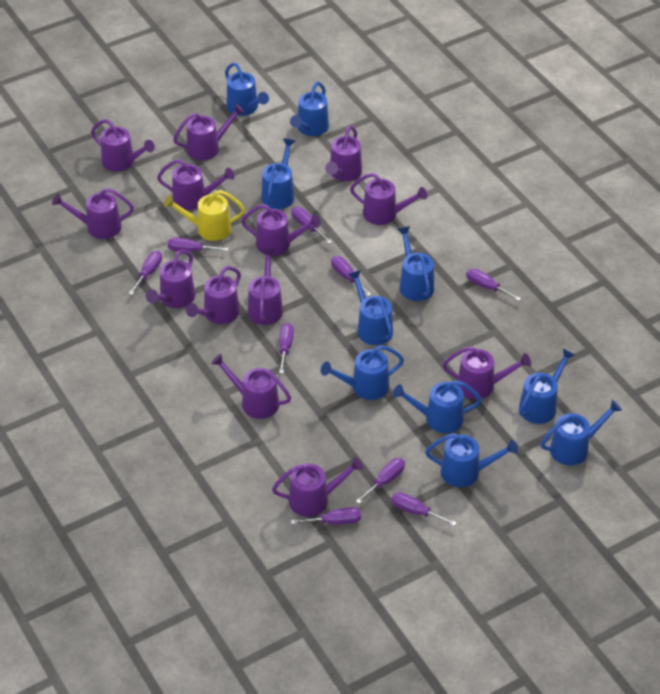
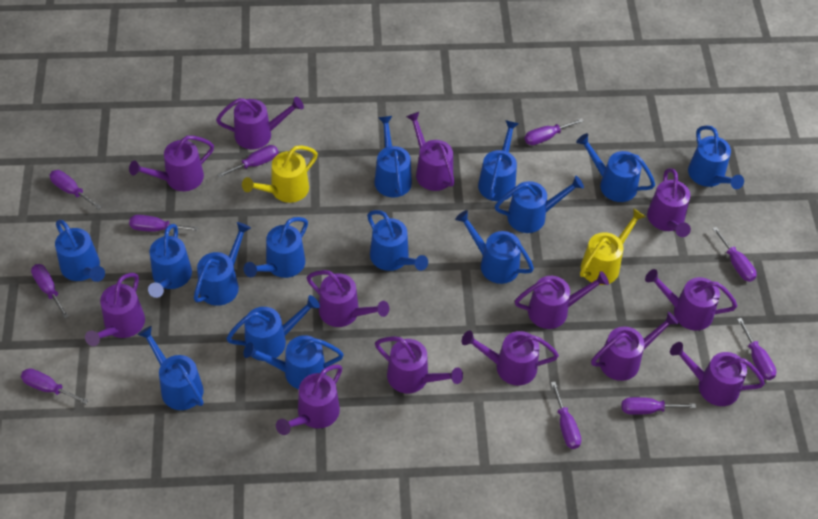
blue watering can: 10 -> 14
purple screwdriver: 9 -> 10
yellow watering can: 1 -> 2

